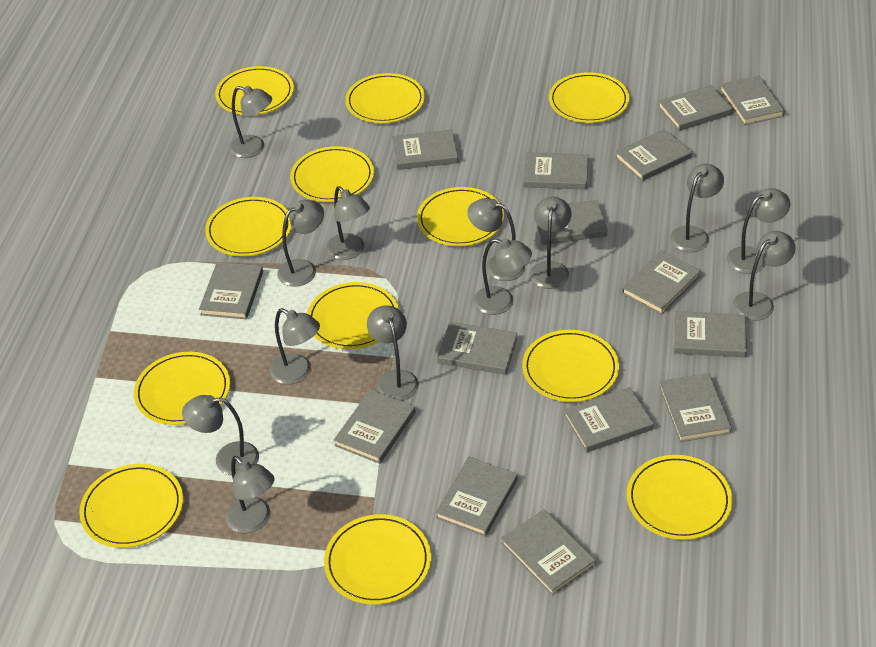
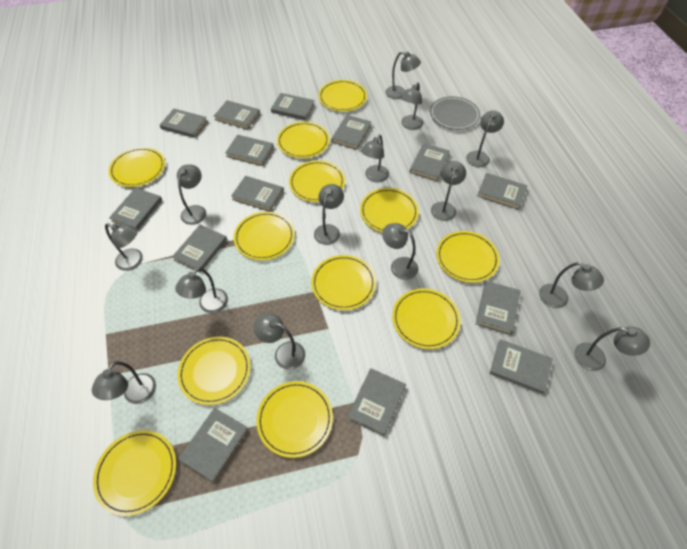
grey book: 15 -> 14
grey lamp: 13 -> 14
grey plate: 0 -> 1

